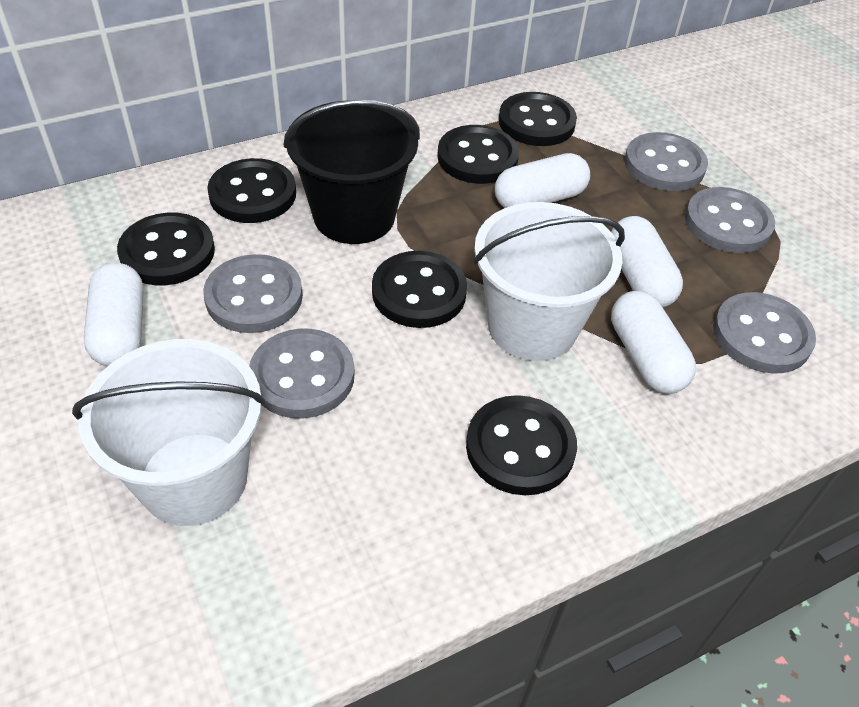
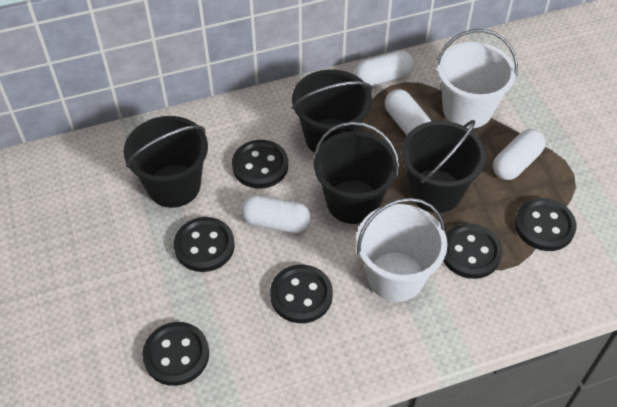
black bucket: 1 -> 4
grey button: 5 -> 0

